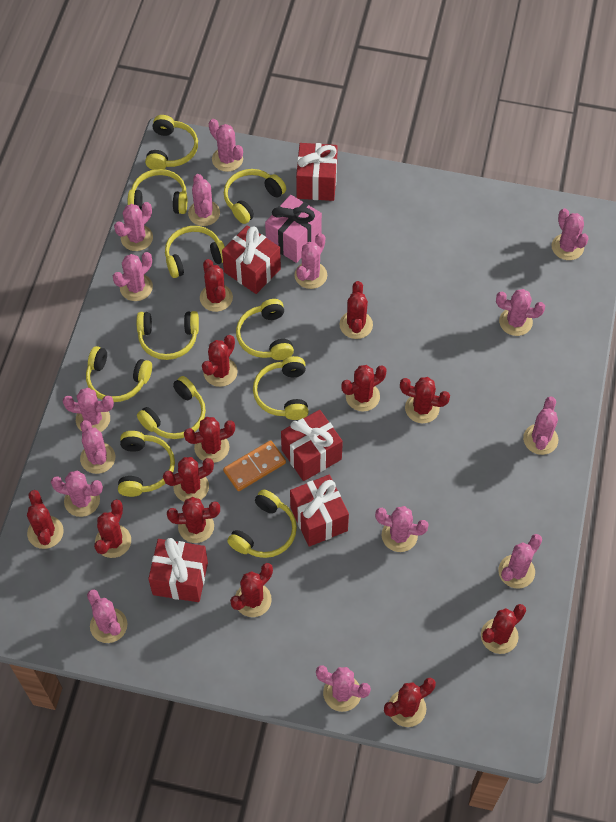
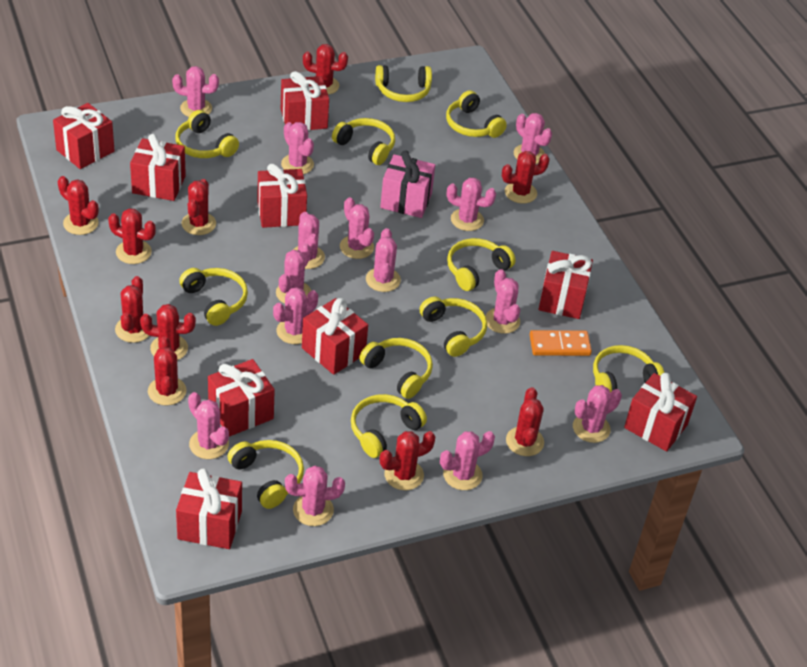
pink cactus: 15 -> 14
red cactus: 13 -> 10
red gift: 5 -> 9

